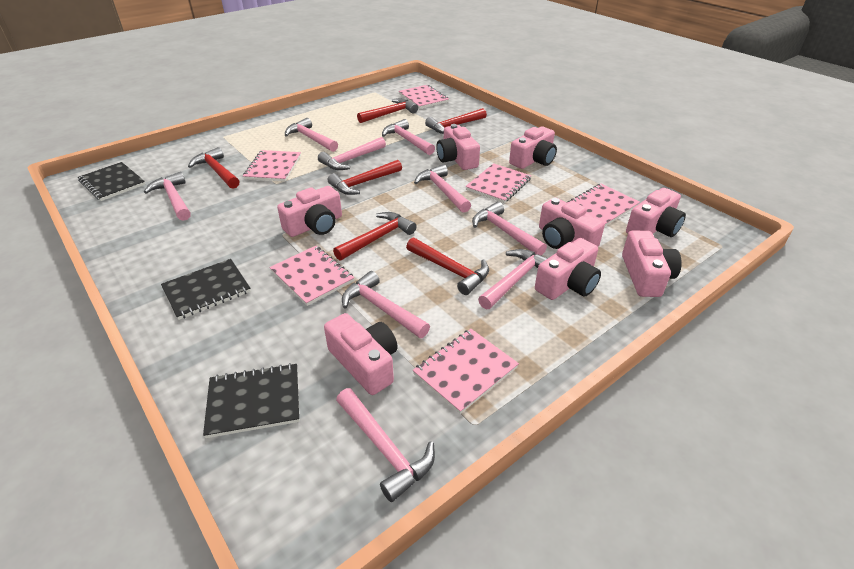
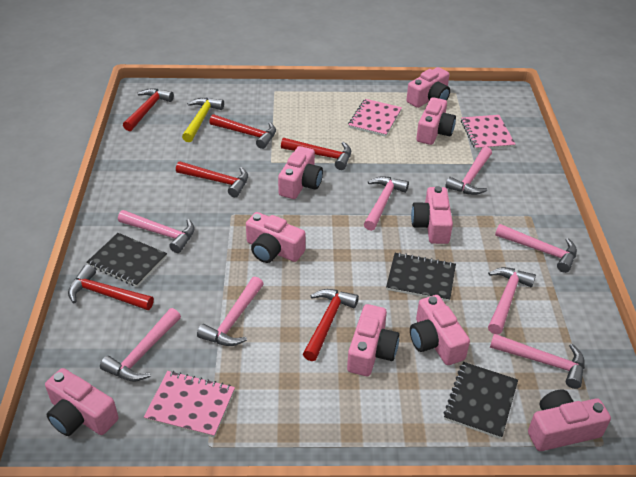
pink camera: 8 -> 9
pink hammer: 9 -> 8
pink notebook: 6 -> 3
yellow hammer: 0 -> 1

